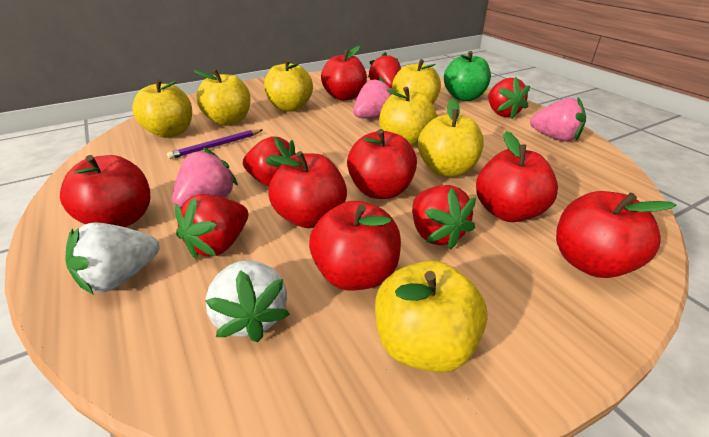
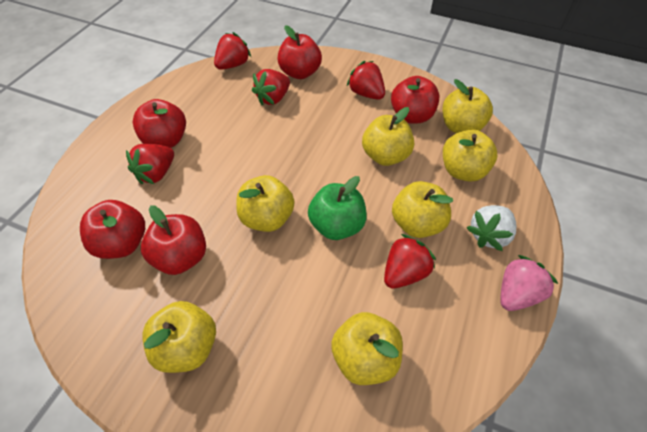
pink strawberry: 3 -> 1
purple pencil: 1 -> 0
red apple: 7 -> 5
white strawberry: 2 -> 1

